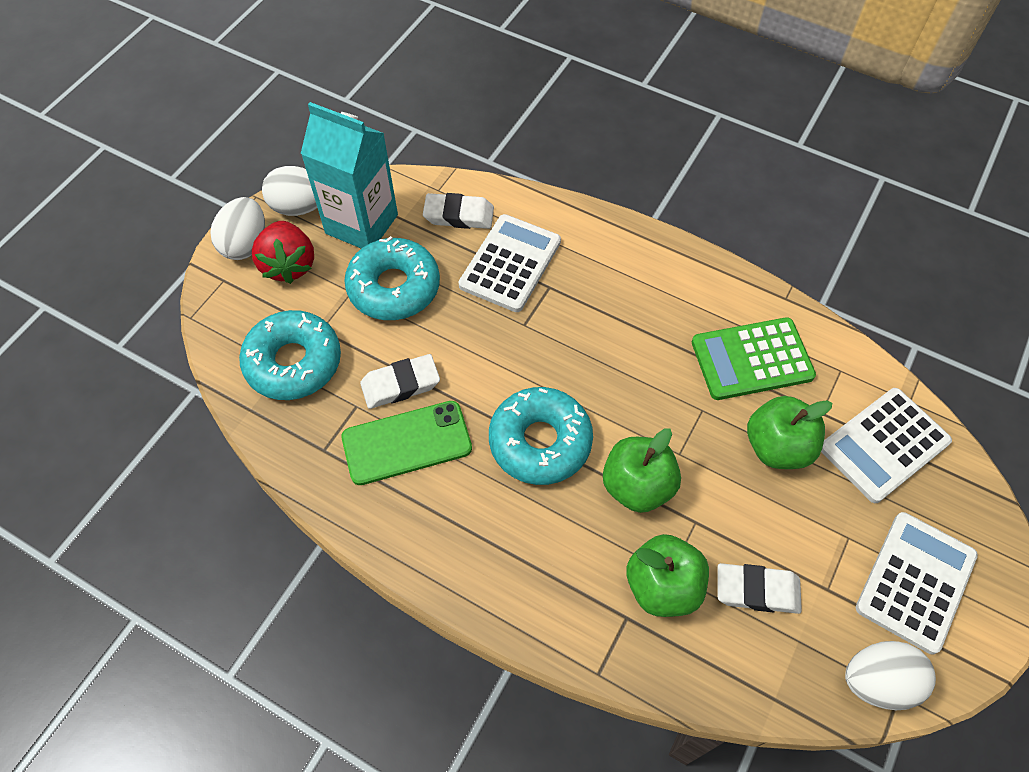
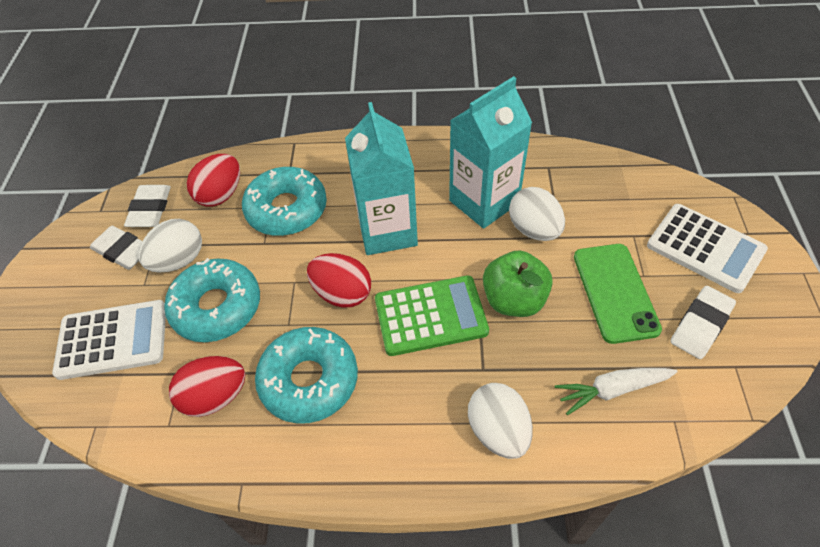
green apple: 3 -> 1
red egg: 0 -> 3
red strawberry: 1 -> 0
turquoise carton: 1 -> 2
white calculator: 3 -> 2
white carrot: 0 -> 1

